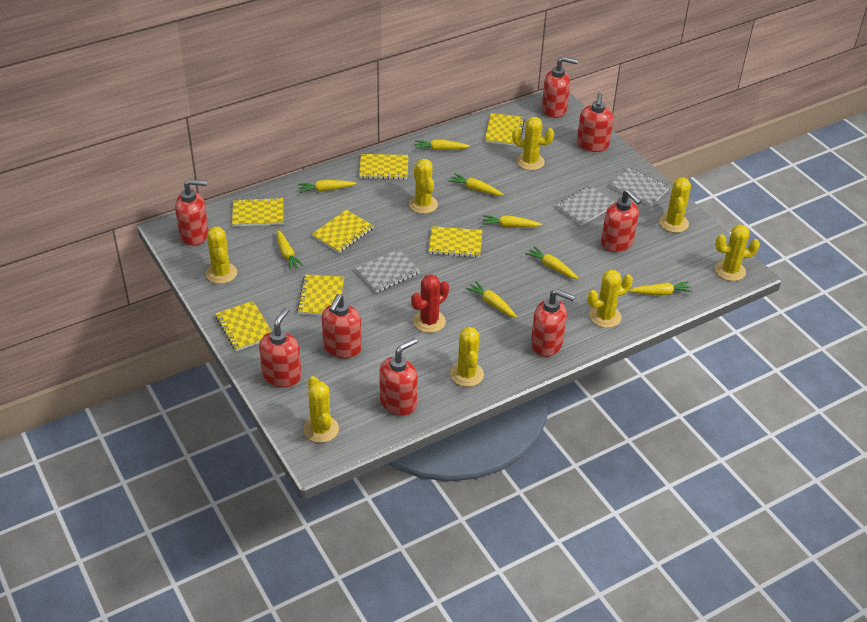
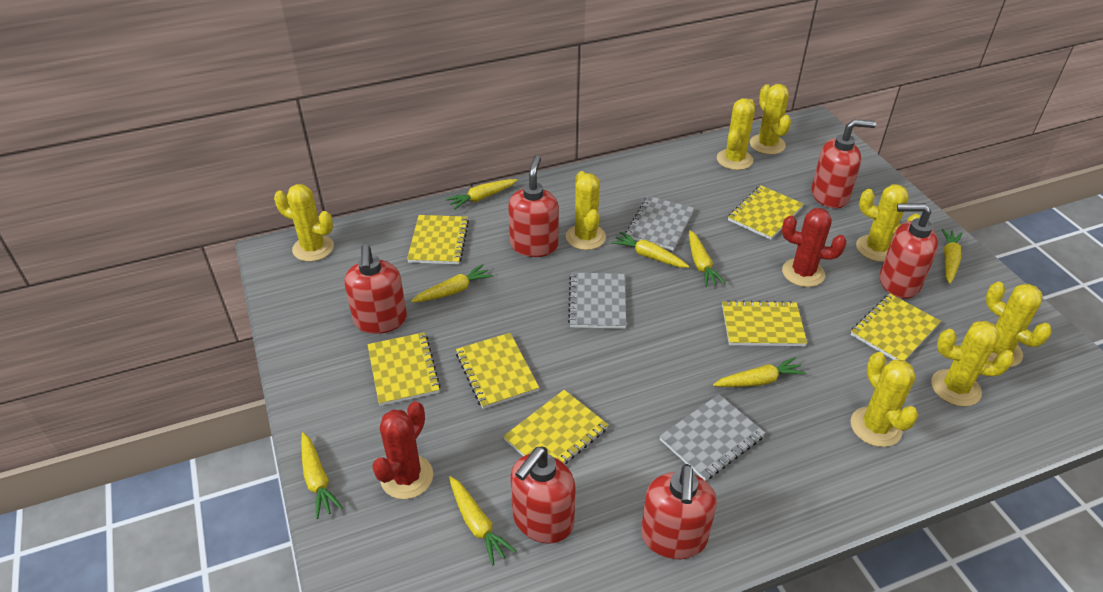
red cactus: 1 -> 2
red soap dispenser: 8 -> 6

